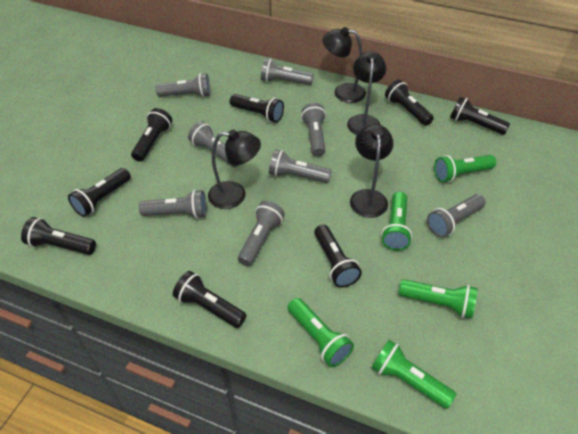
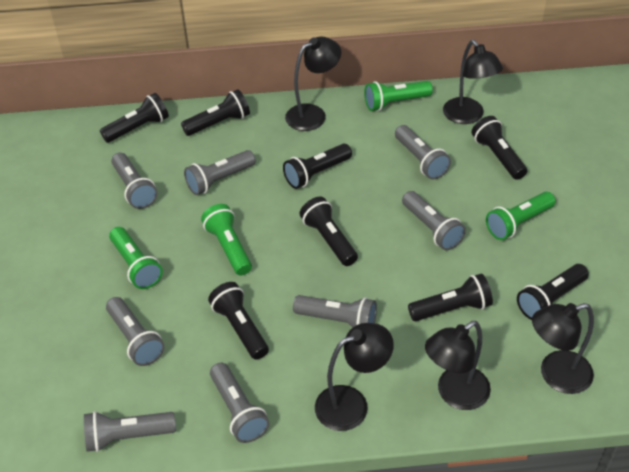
black lamp: 4 -> 5
green flashlight: 5 -> 4

